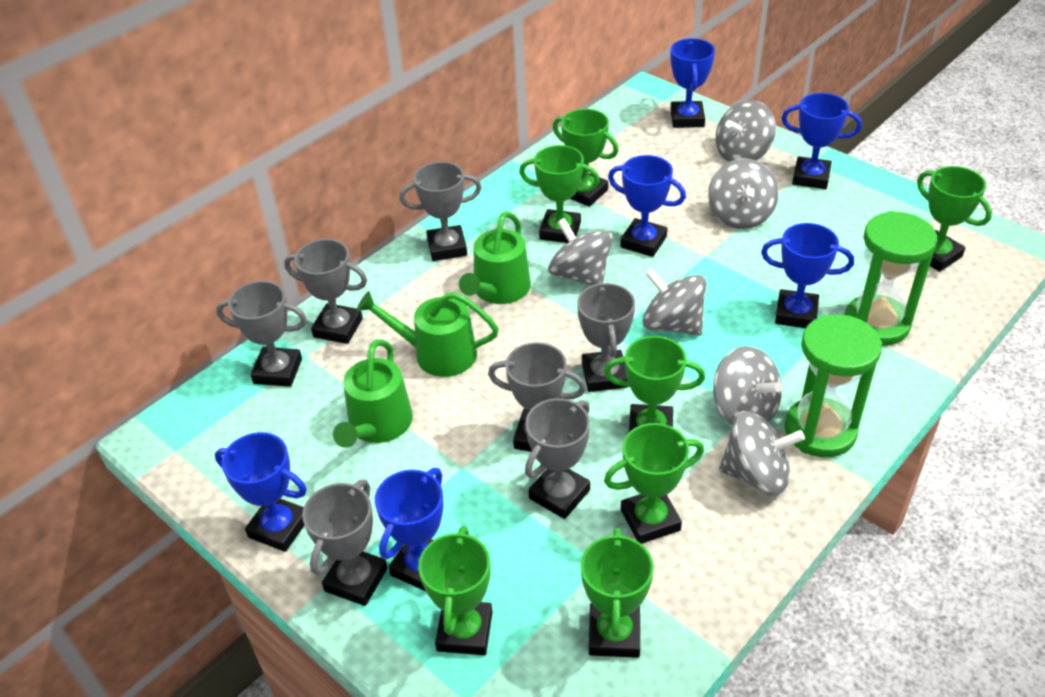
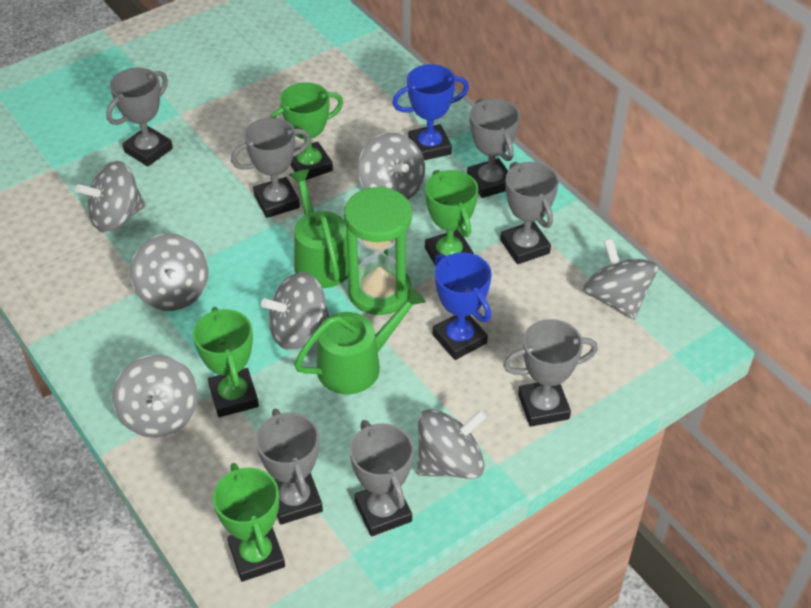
blue trophy: 6 -> 2
green hourglass: 2 -> 1
green trophy: 7 -> 4
green watering can: 3 -> 2
grey spinning top: 6 -> 7

